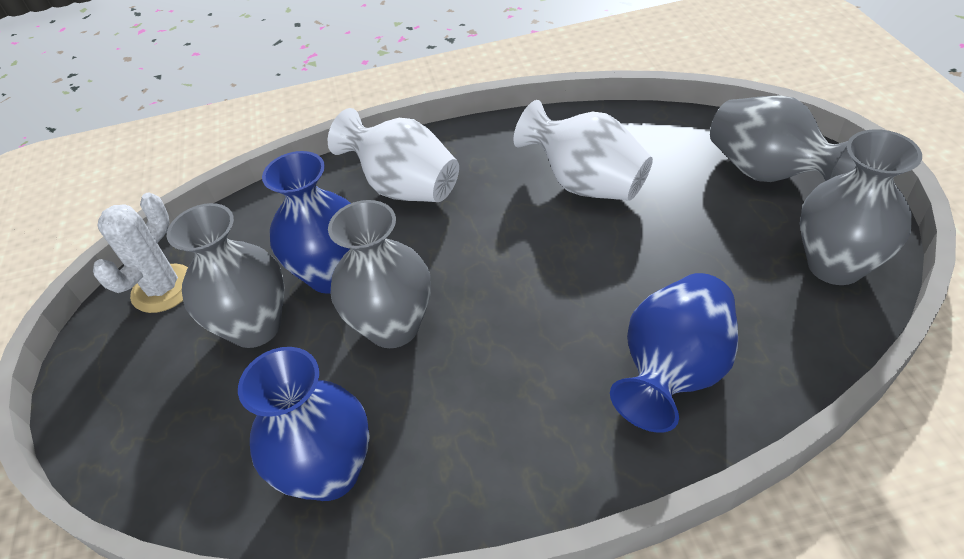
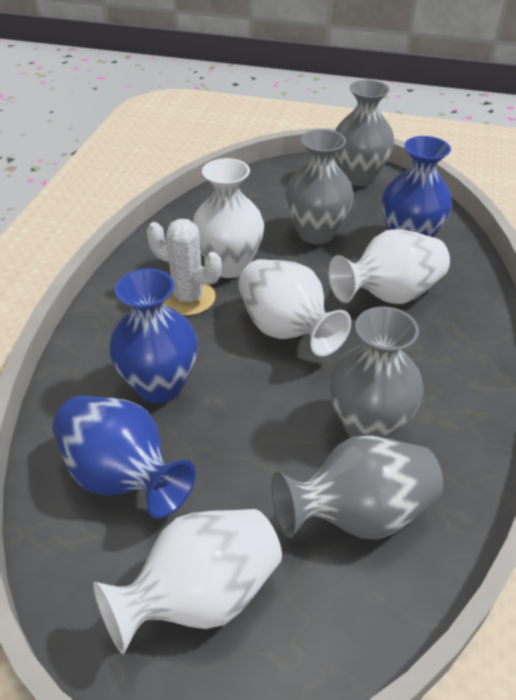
white vase: 2 -> 4

